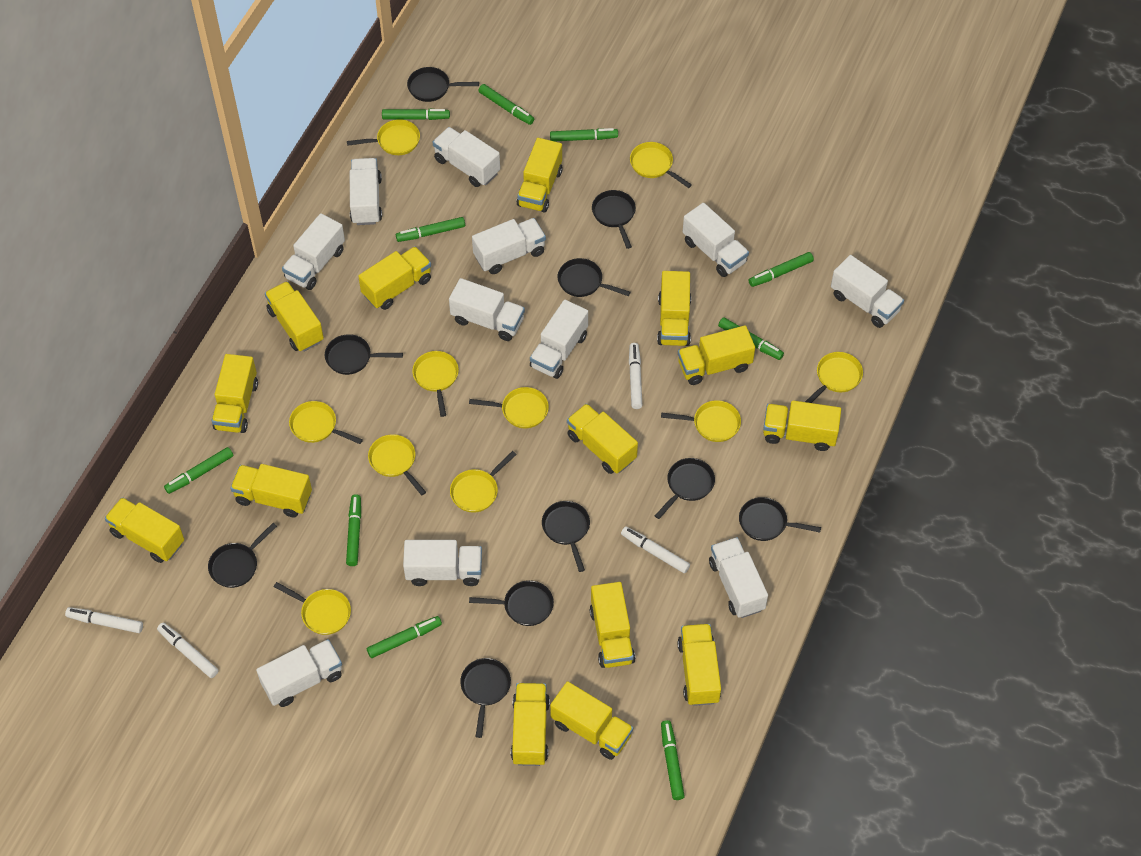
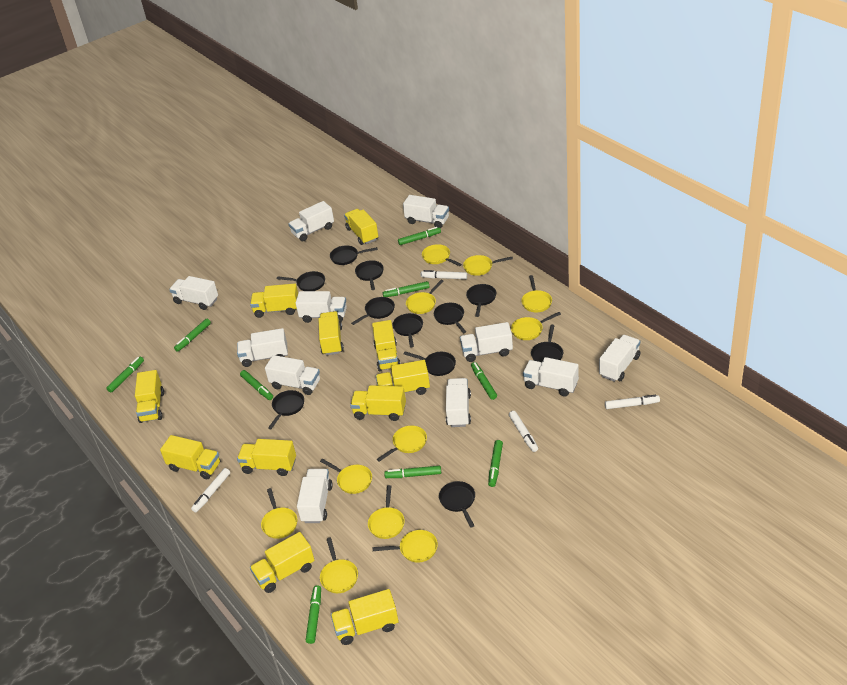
black pan: 10 -> 11
green marker: 10 -> 9
yellow pan: 10 -> 11
yellow truck: 14 -> 11

